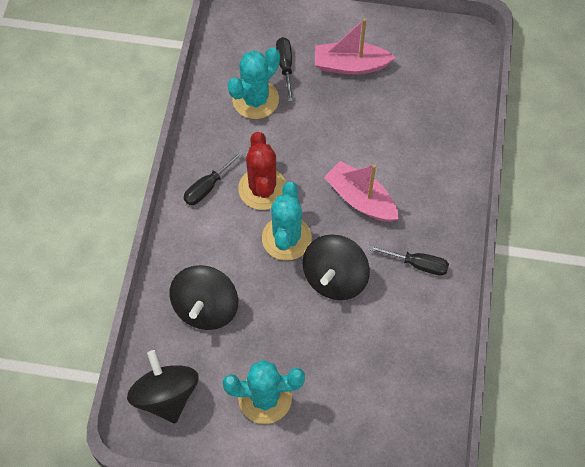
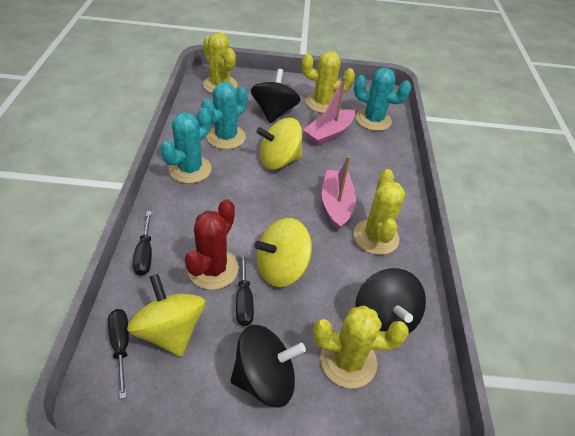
yellow cactus: 0 -> 4
yellow spinning top: 0 -> 3

